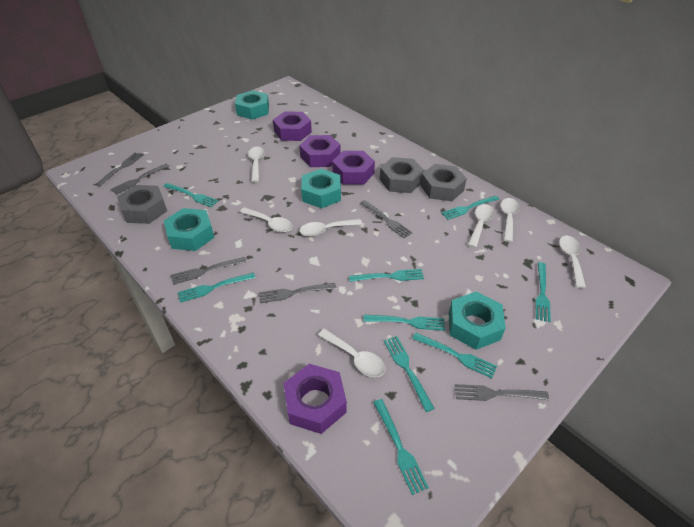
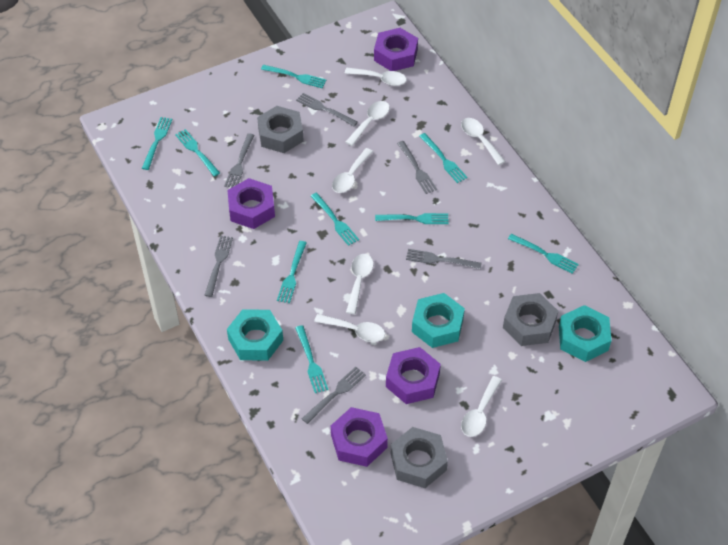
turquoise nut: 4 -> 3

